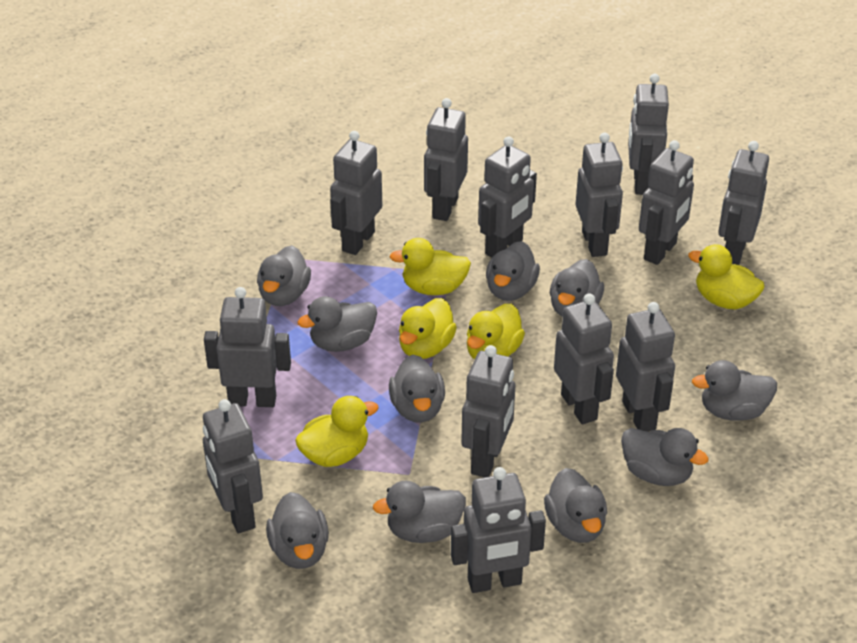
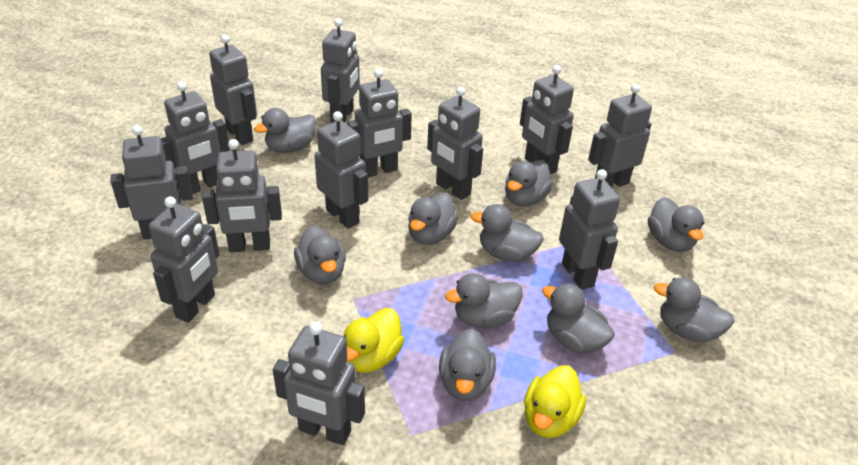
yellow duck: 5 -> 2

